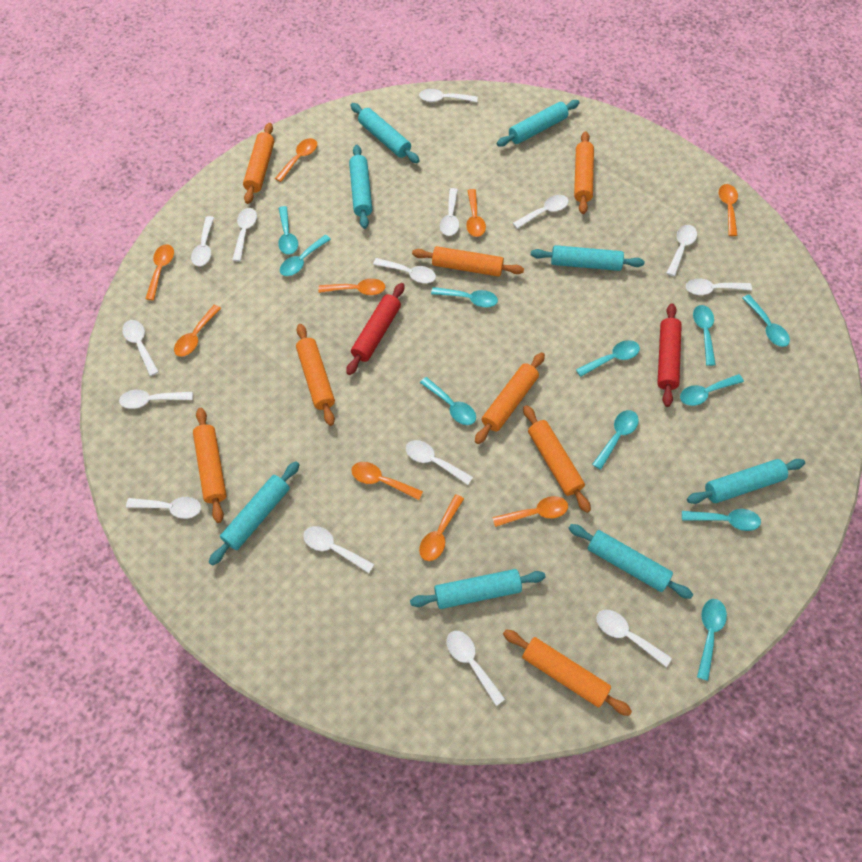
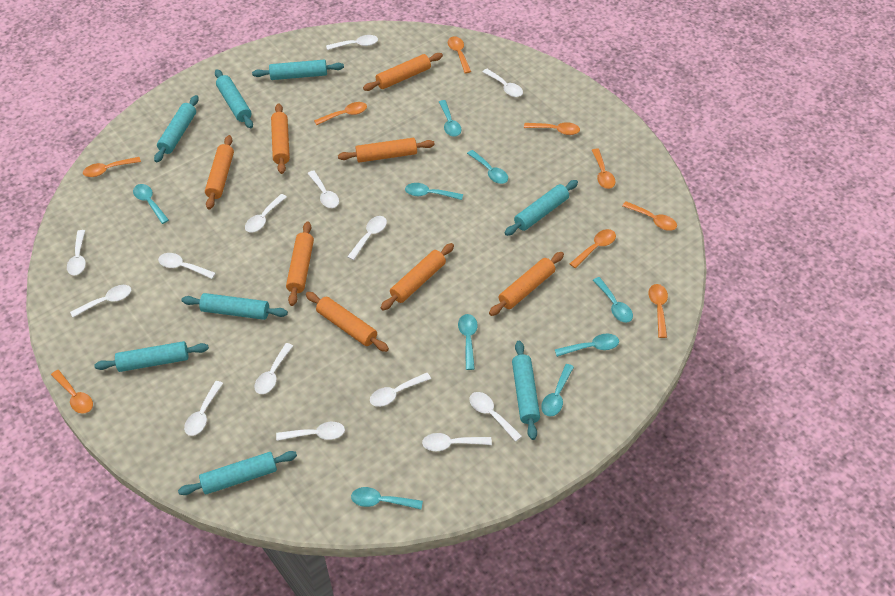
red rolling pin: 2 -> 0
turquoise spoon: 11 -> 9
white spoon: 15 -> 14

